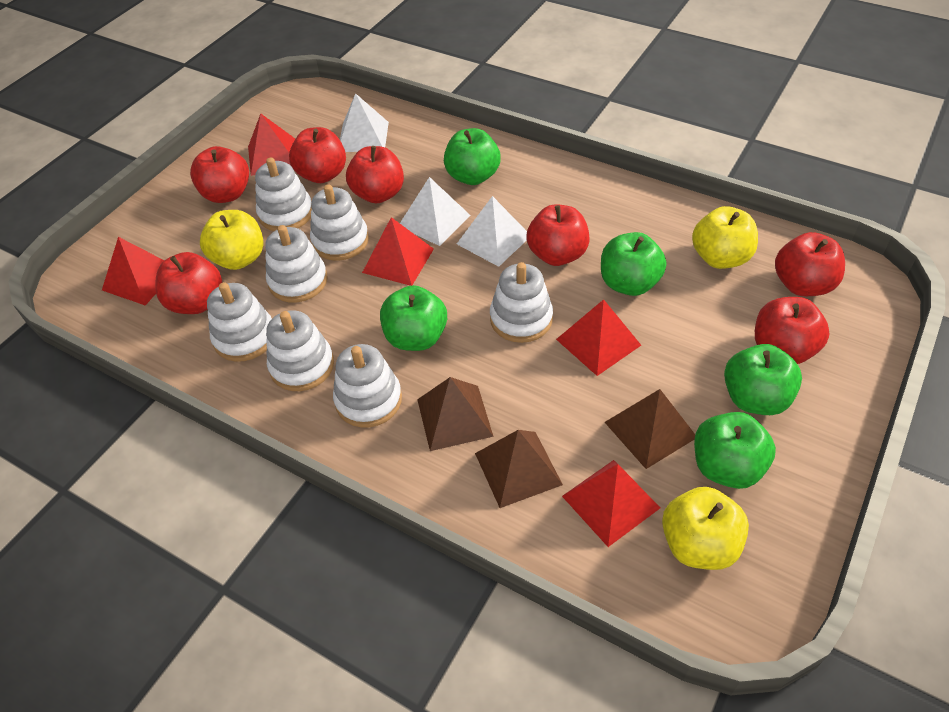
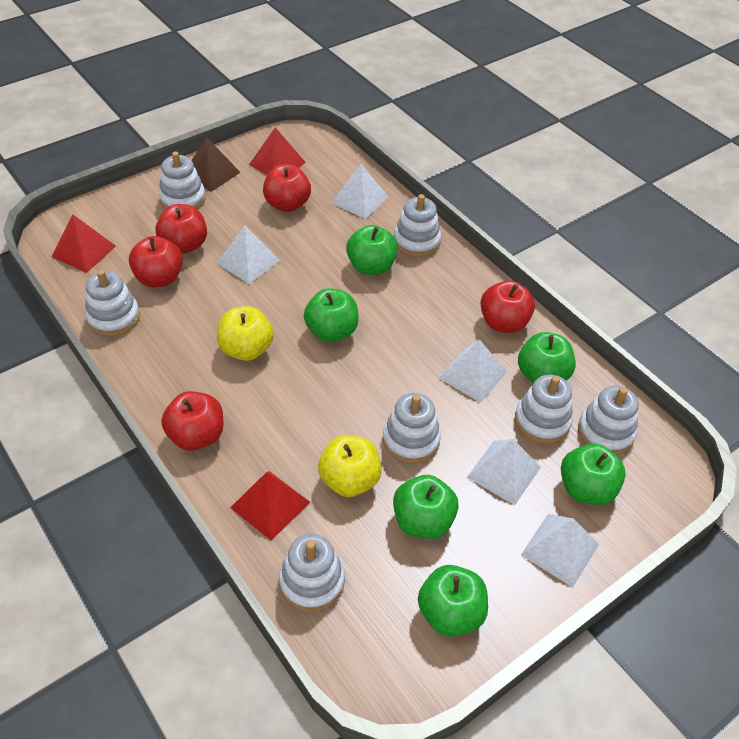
brown pyramid: 3 -> 1
green apple: 5 -> 6
red apple: 7 -> 5
red pyramid: 5 -> 3
white pyramid: 3 -> 5
yellow apple: 3 -> 2

